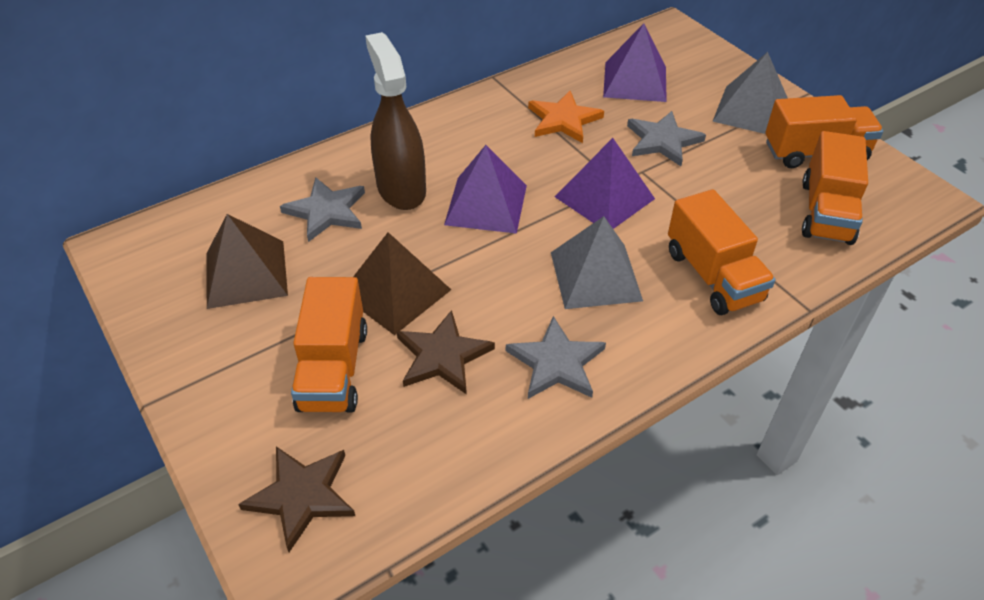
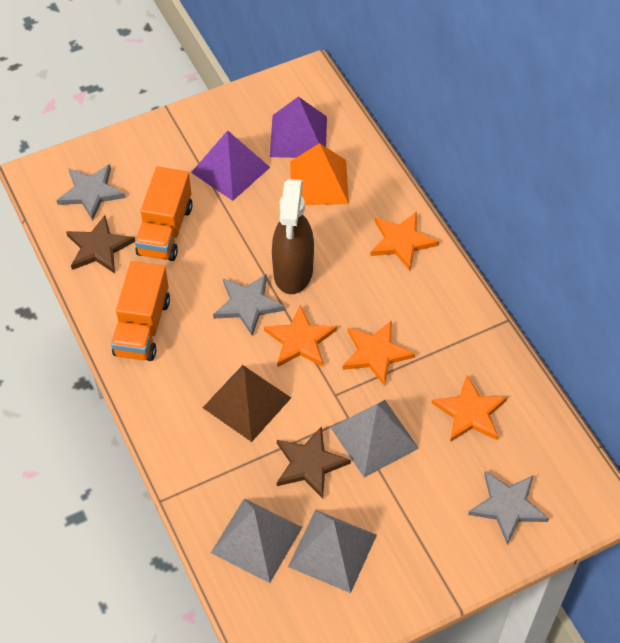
brown pyramid: 2 -> 1
grey pyramid: 2 -> 3
orange pyramid: 0 -> 1
orange star: 1 -> 4
orange truck: 4 -> 2
purple pyramid: 3 -> 2

